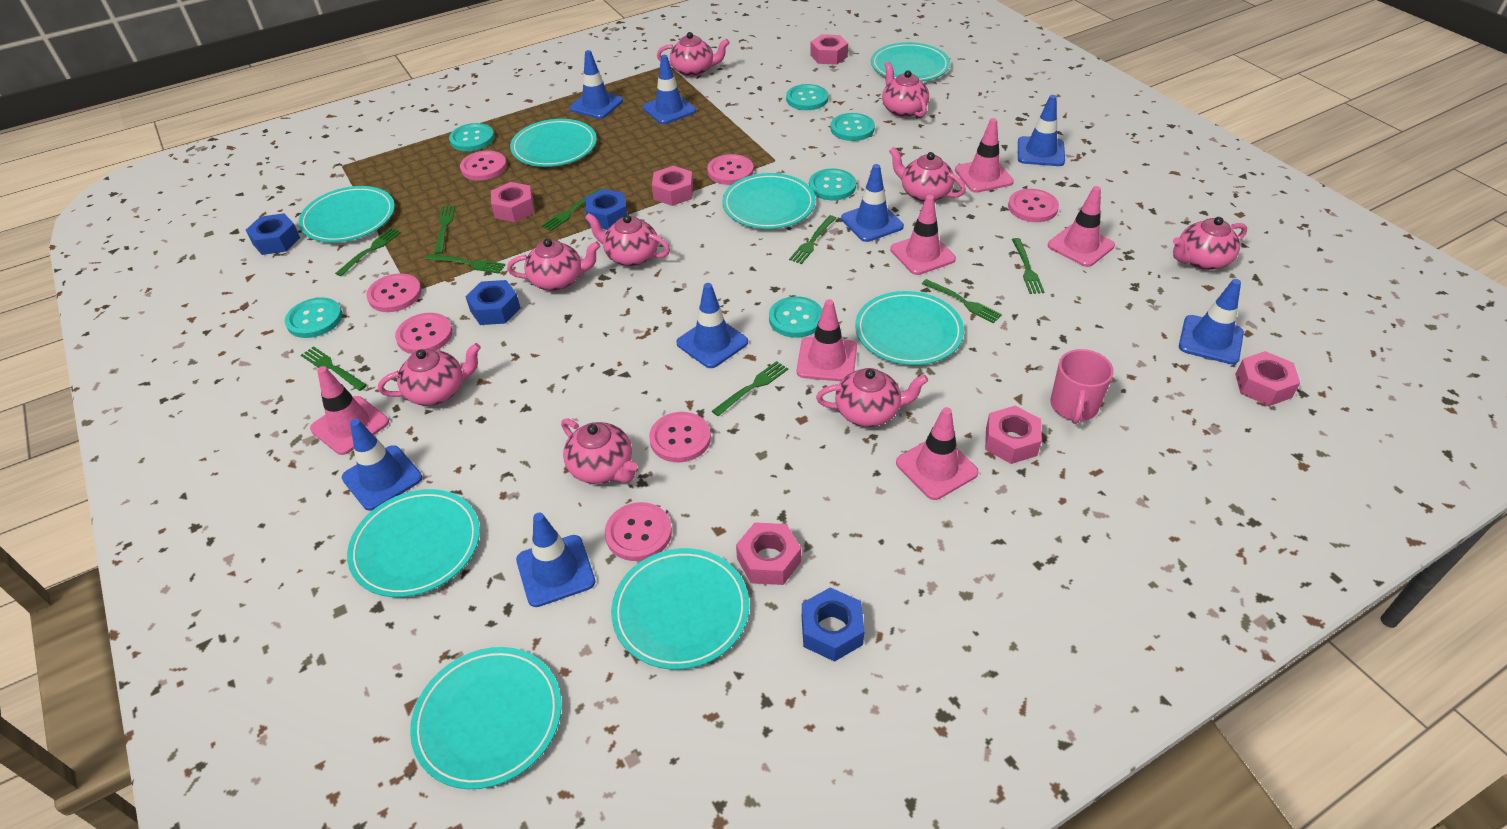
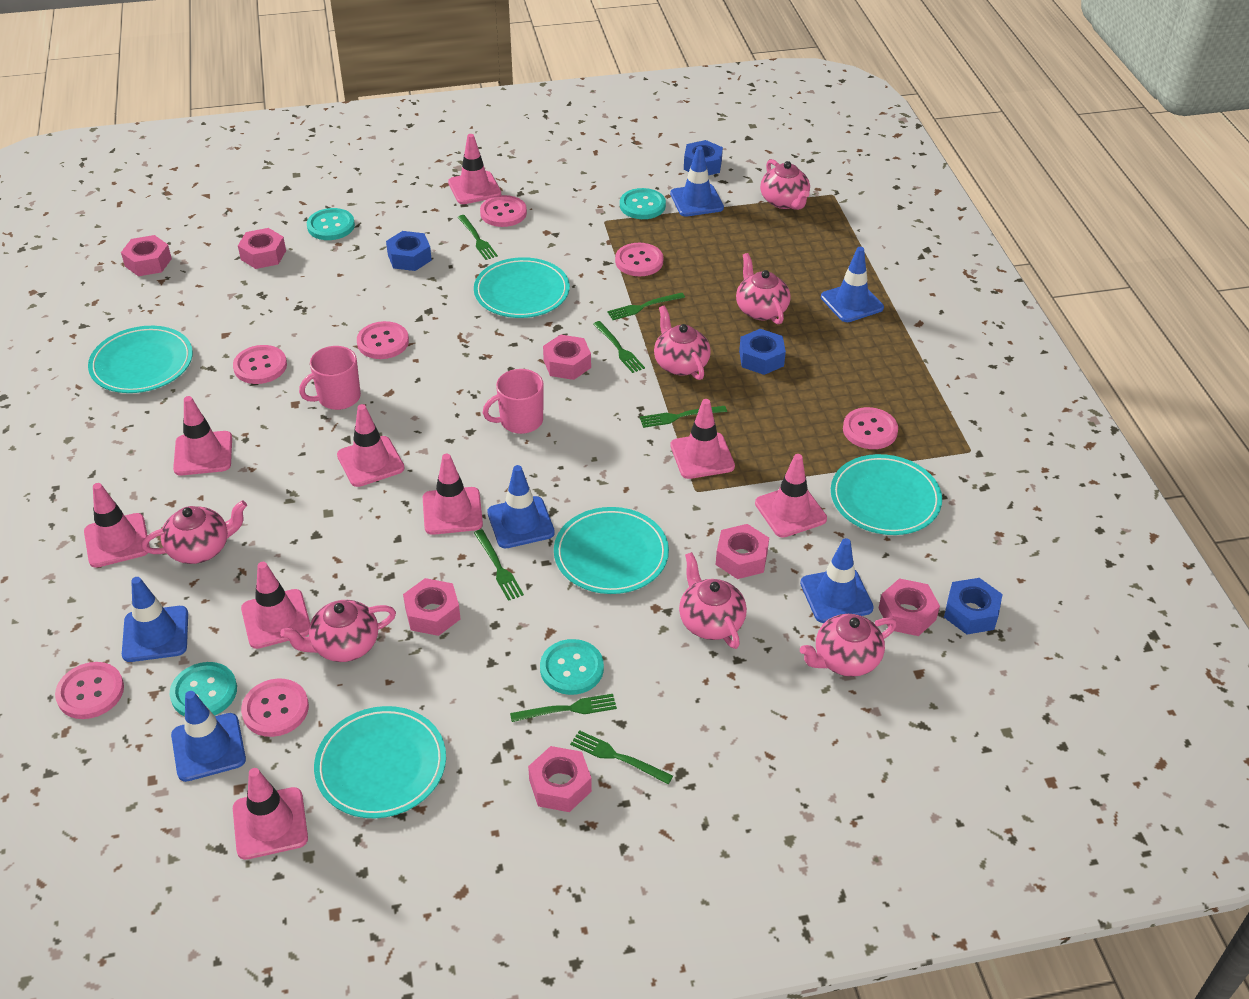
blue traffic cone: 8 -> 6
green fork: 9 -> 7
pink mug: 1 -> 2
pink nut: 6 -> 7
pink teapot: 9 -> 7
pink traffic cone: 6 -> 9
turquoise button: 6 -> 4
turquoise plate: 8 -> 5

